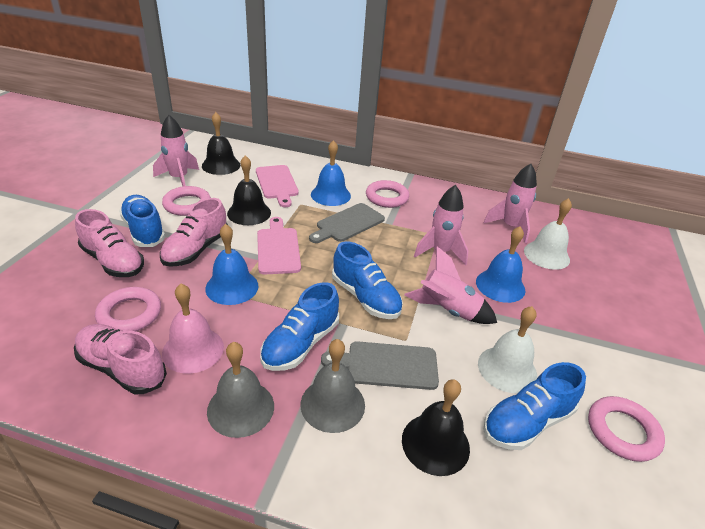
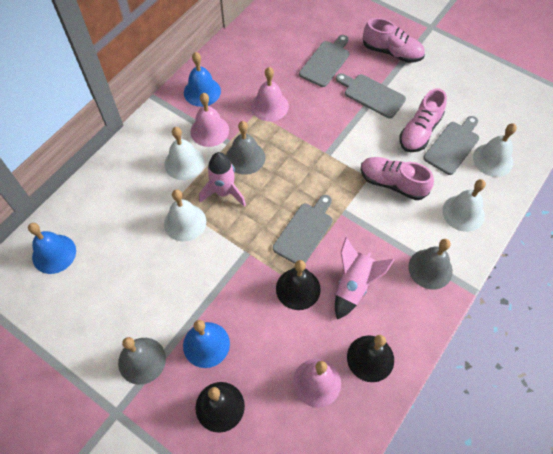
blue shoe: 4 -> 0
grey bell: 2 -> 3
grey cutting board: 2 -> 4
pink bell: 1 -> 3
pink cutting board: 2 -> 0
pink ring: 4 -> 0
pink rocket: 4 -> 2
white bell: 2 -> 4

